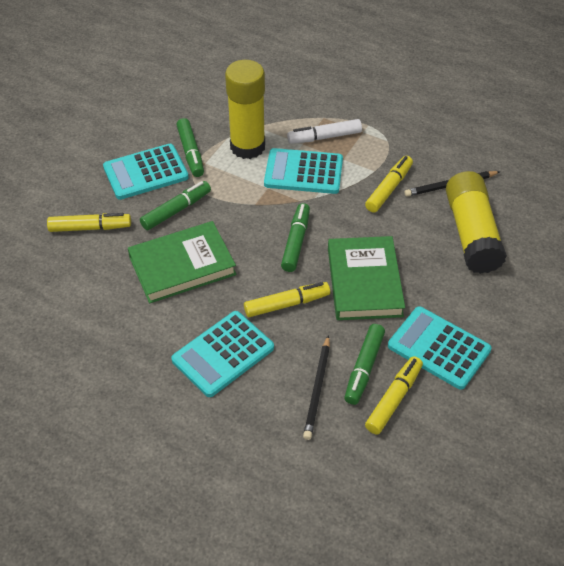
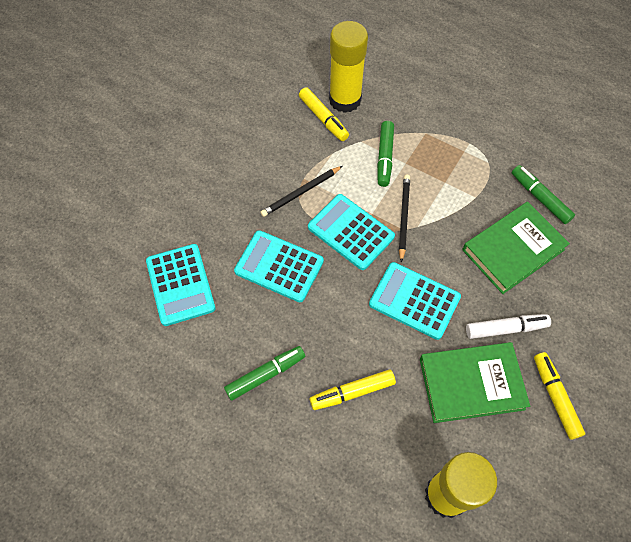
green marker: 4 -> 3
yellow marker: 4 -> 3

